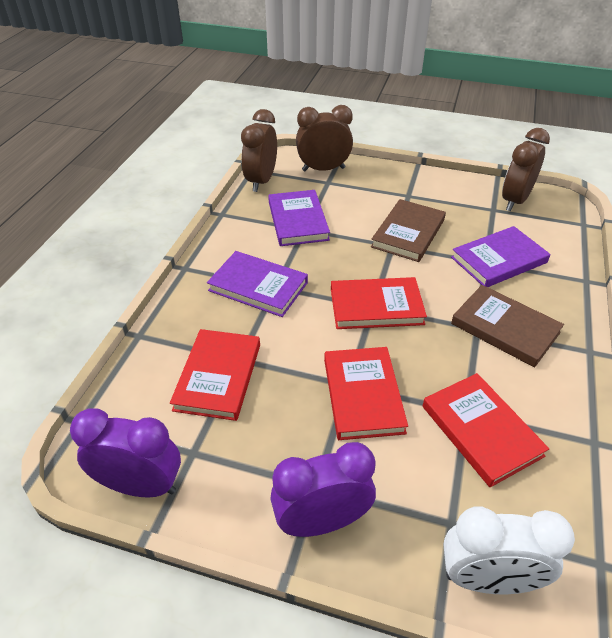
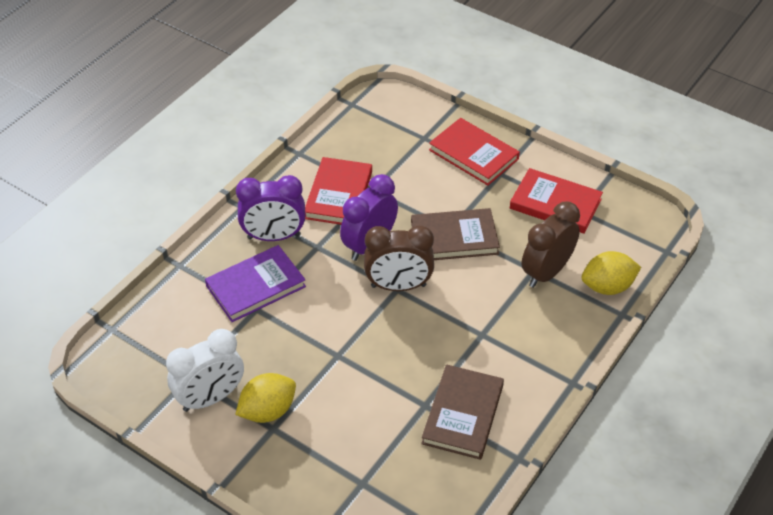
brown clock: 3 -> 2
purple book: 3 -> 1
red book: 4 -> 3
yellow lemon: 0 -> 2

